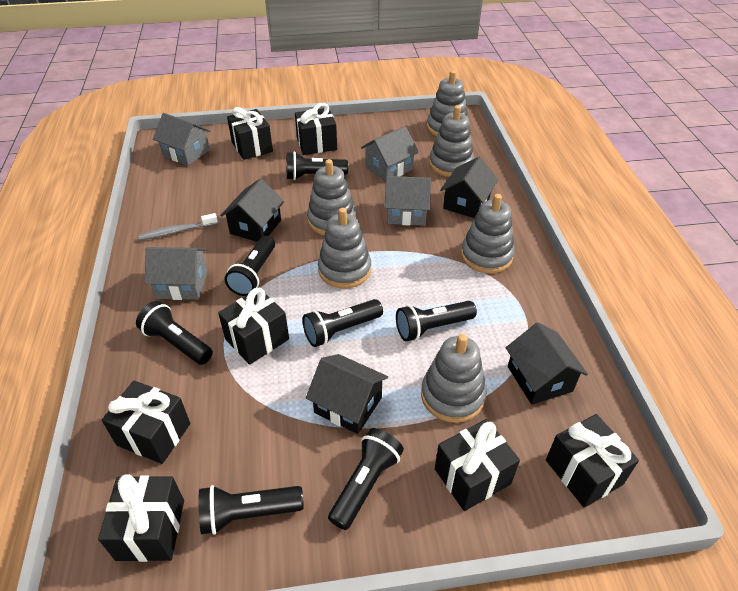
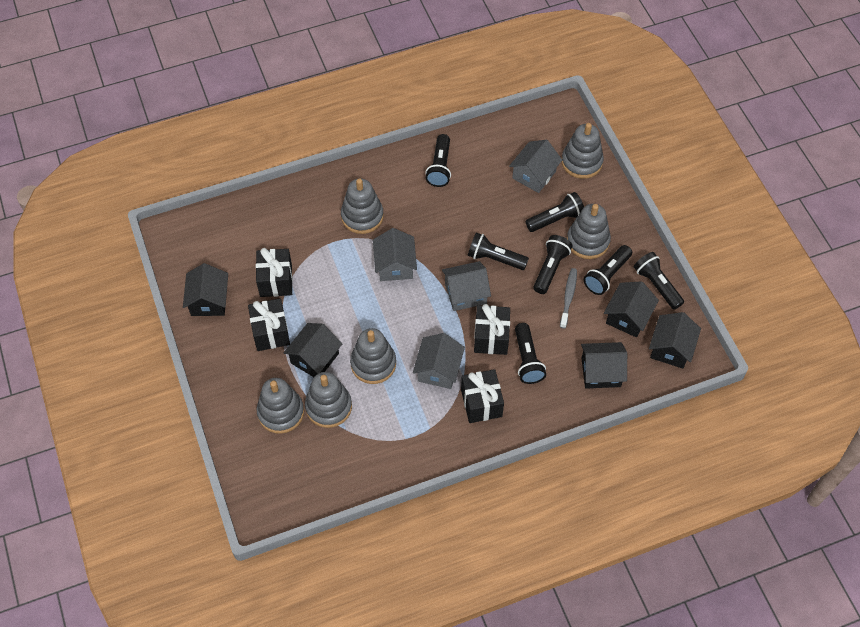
black gift: 7 -> 4
black house: 4 -> 5

